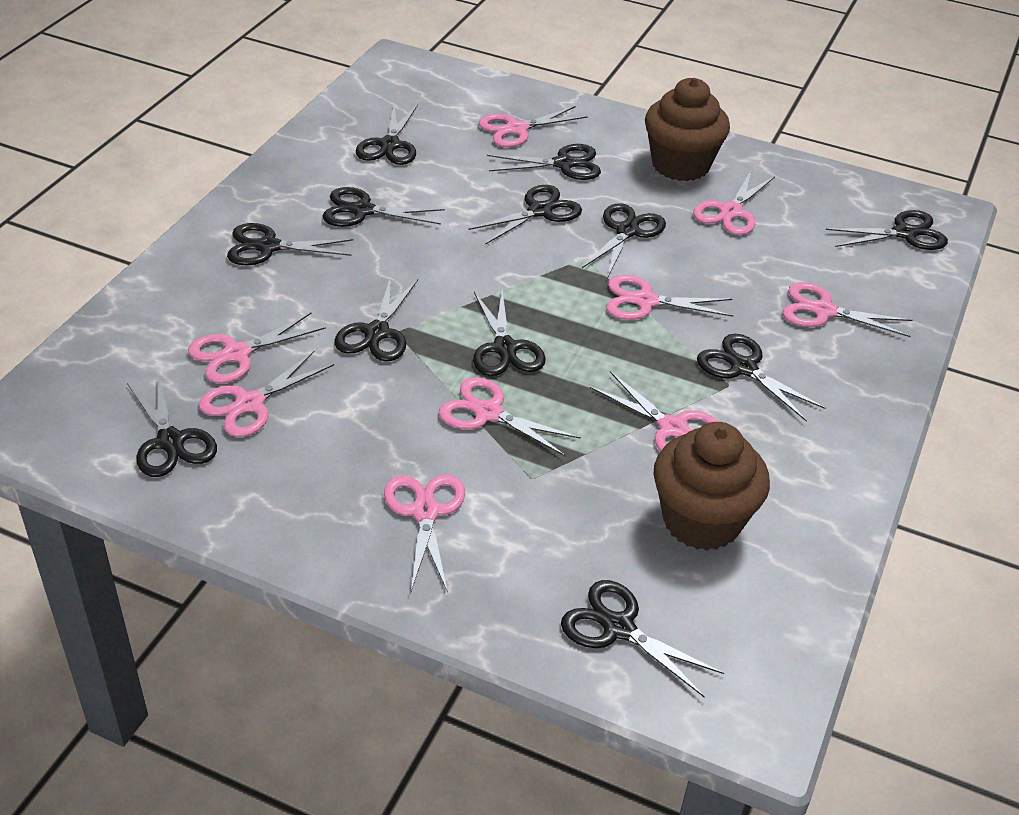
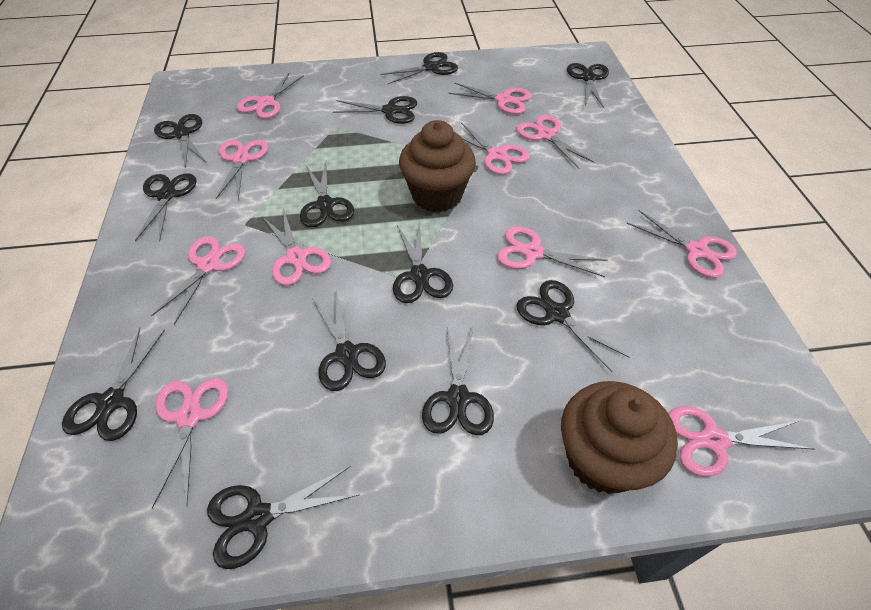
pink scissors: 9 -> 11

